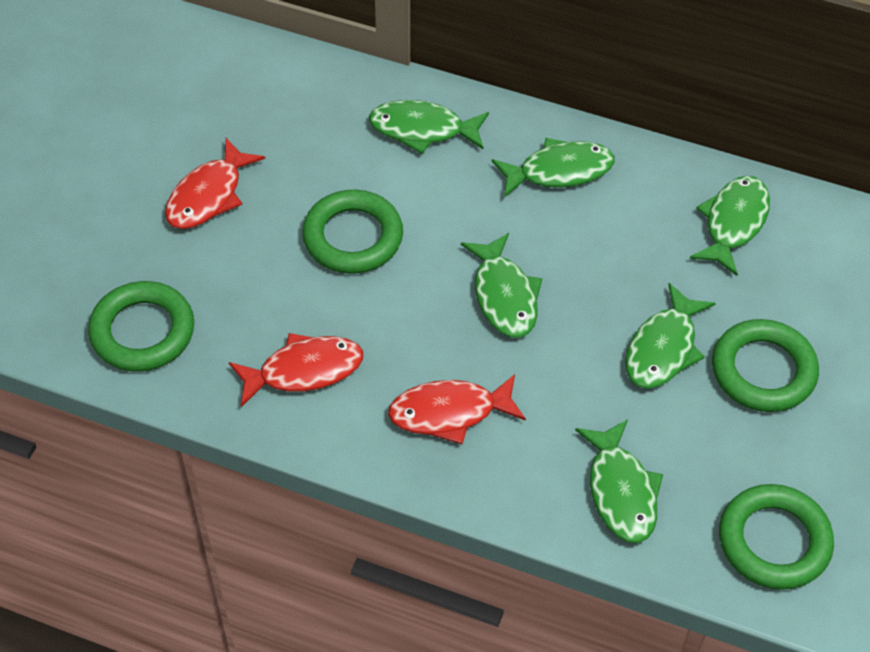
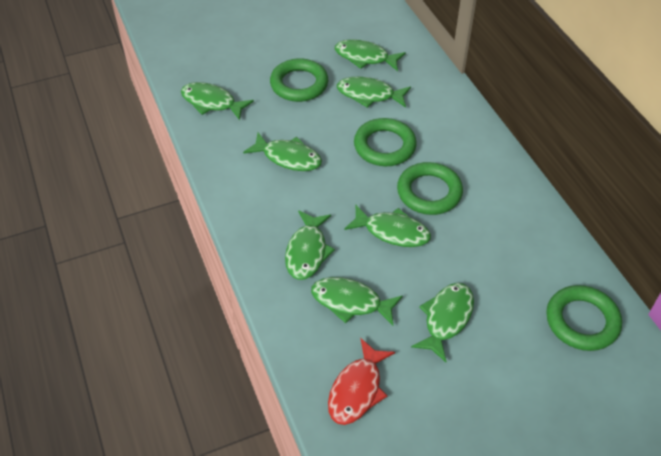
green fish: 6 -> 8
red fish: 3 -> 1

